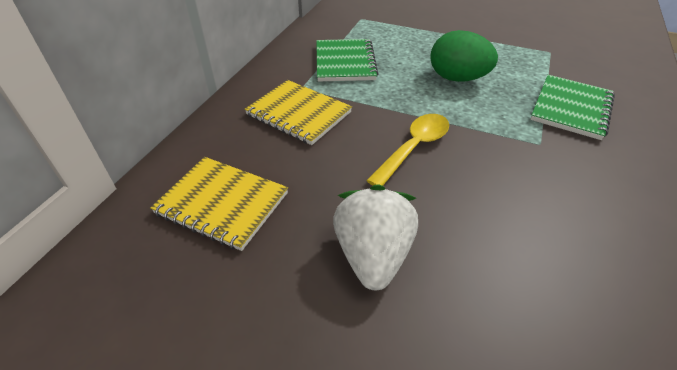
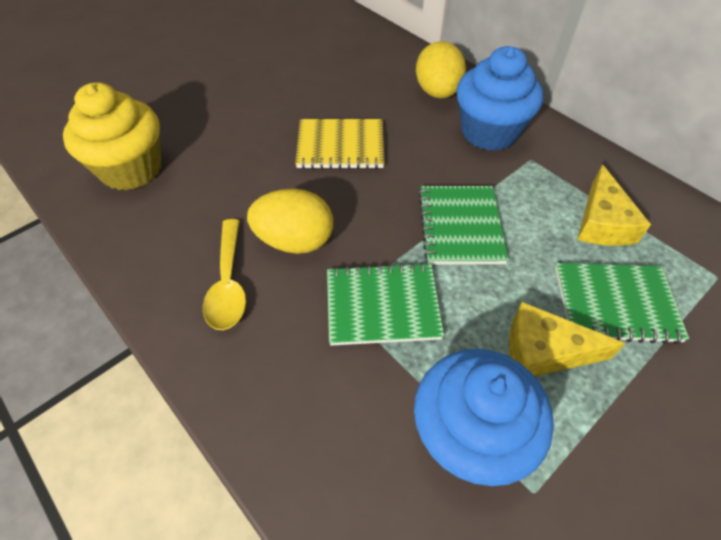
blue cupcake: 0 -> 2
green egg: 1 -> 0
green notebook: 2 -> 3
white strawberry: 1 -> 0
yellow cheese: 0 -> 2
yellow cupcake: 0 -> 1
yellow egg: 0 -> 2
yellow notebook: 2 -> 1

